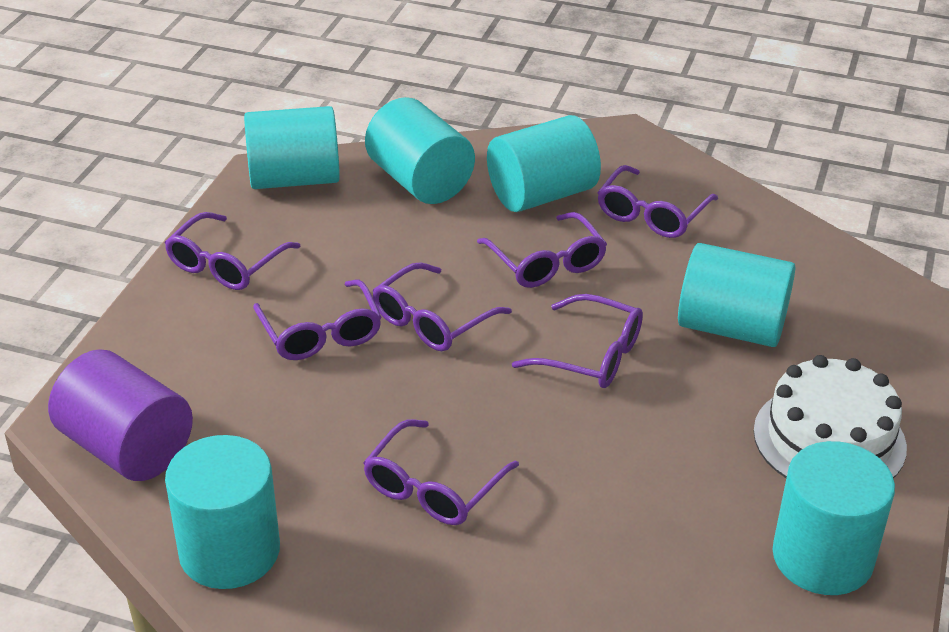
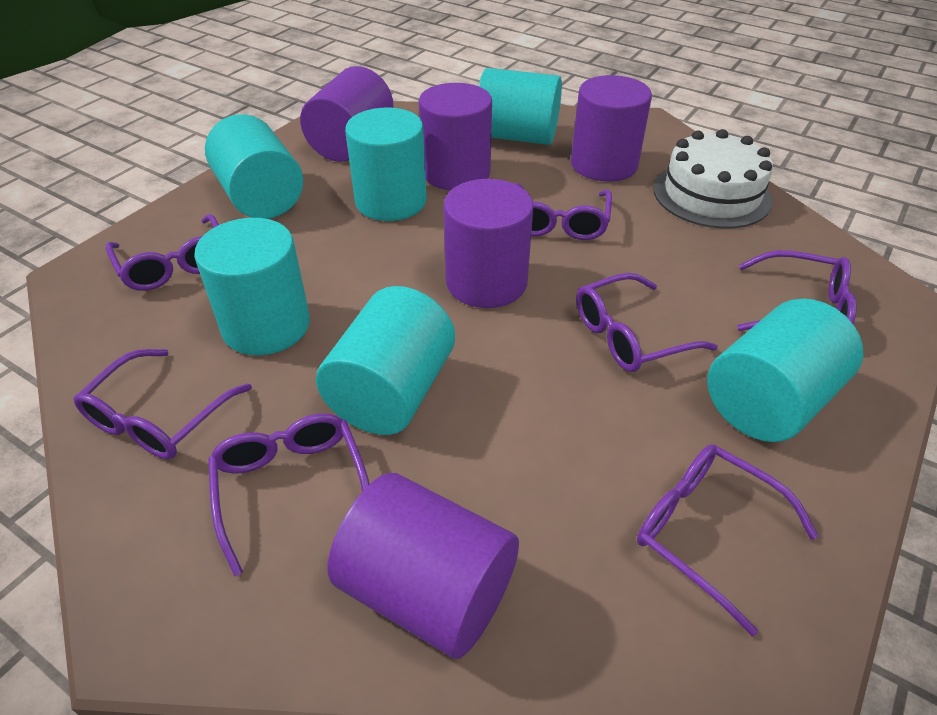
purple cylinder: 1 -> 5

